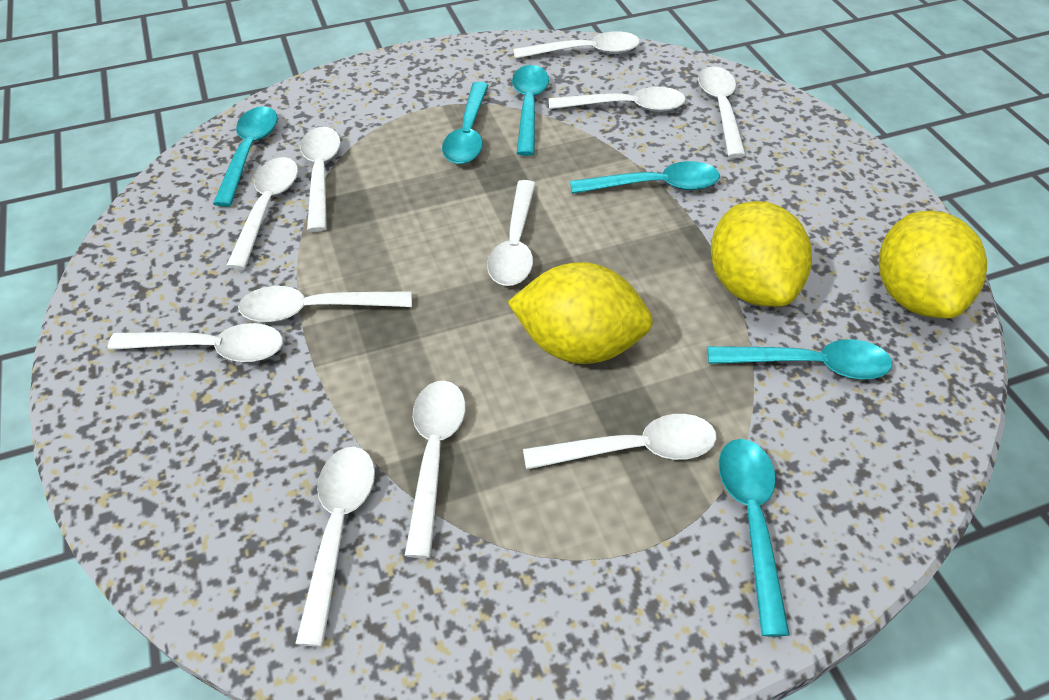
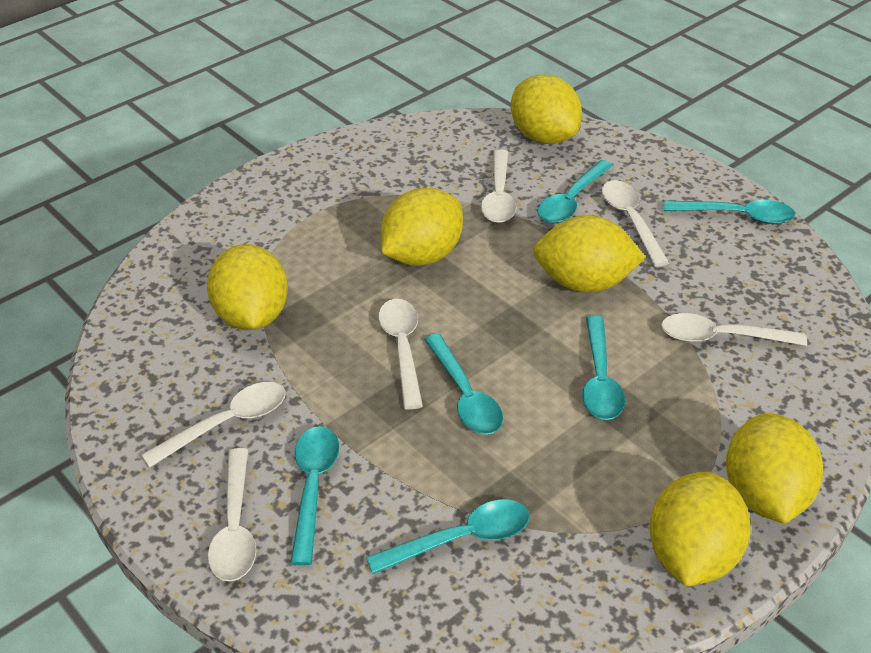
white spoon: 11 -> 6
yellow lemon: 3 -> 6

